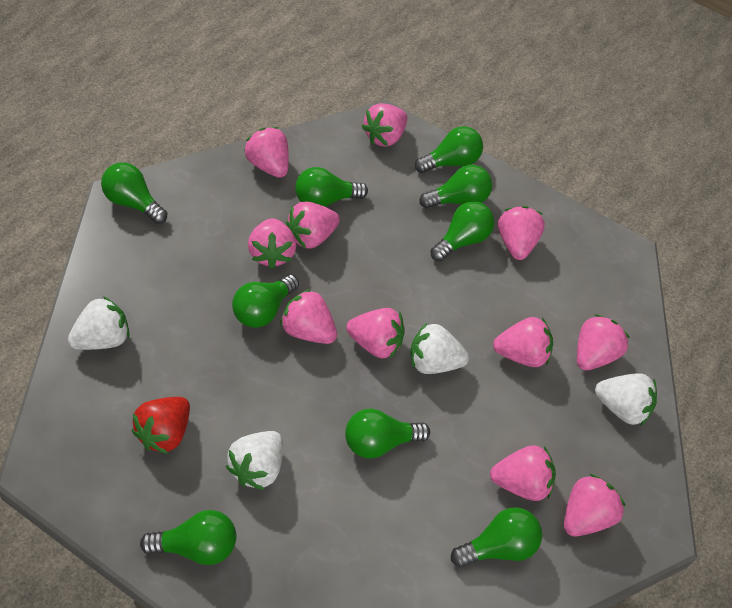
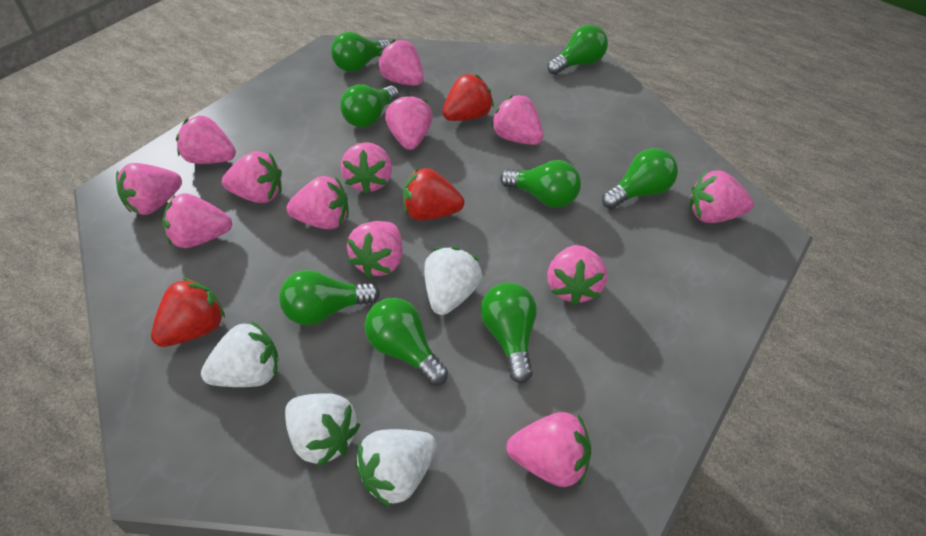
green light bulb: 9 -> 8
pink strawberry: 11 -> 13
red strawberry: 1 -> 3

